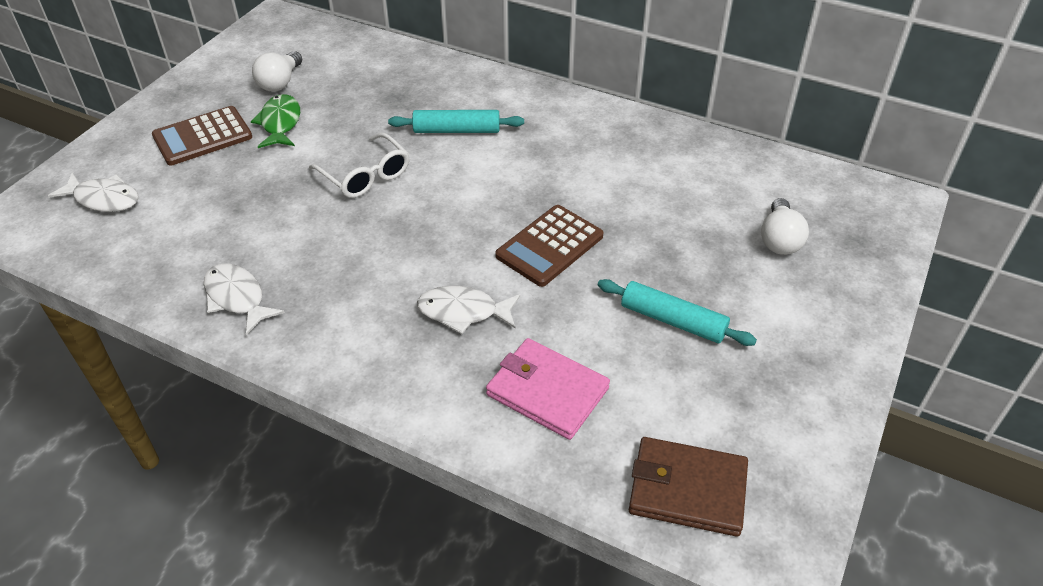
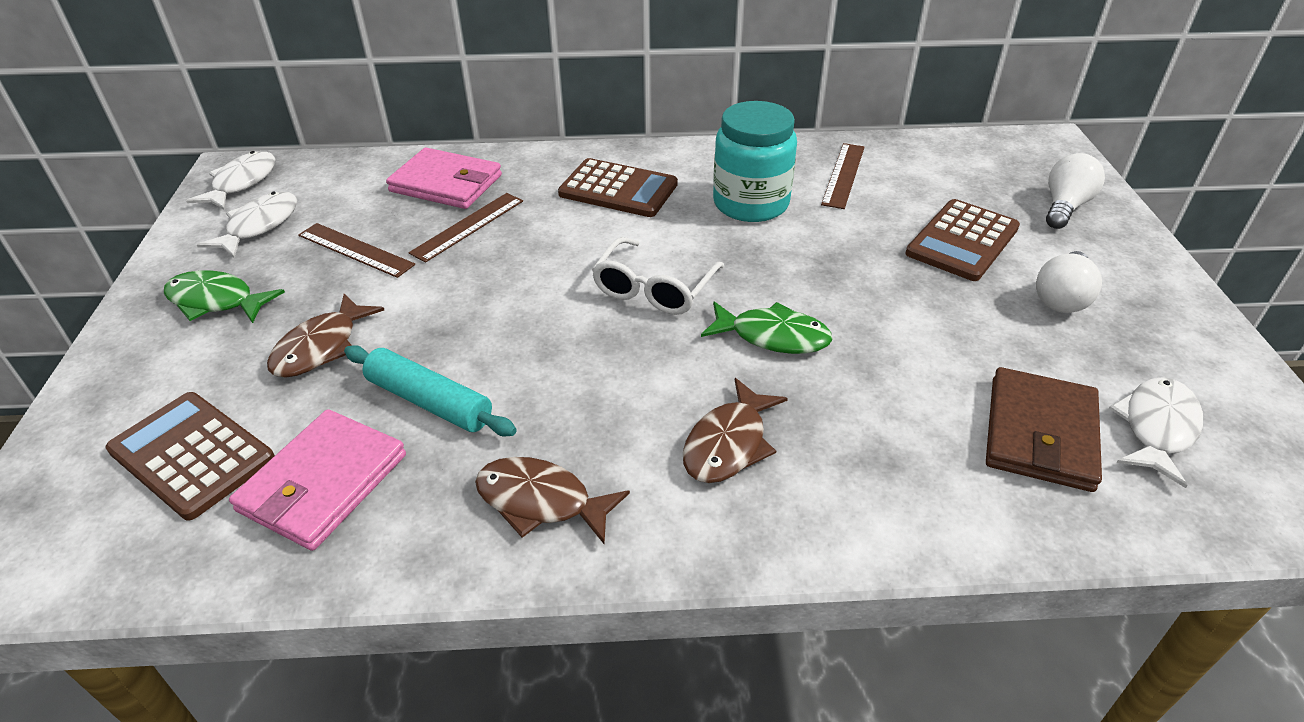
brown calculator: 2 -> 3
brown fish: 0 -> 3
brown ruler: 0 -> 3
green fish: 1 -> 2
pink wallet: 1 -> 2
turquoise jar: 0 -> 1
turquoise rolling pin: 2 -> 1

